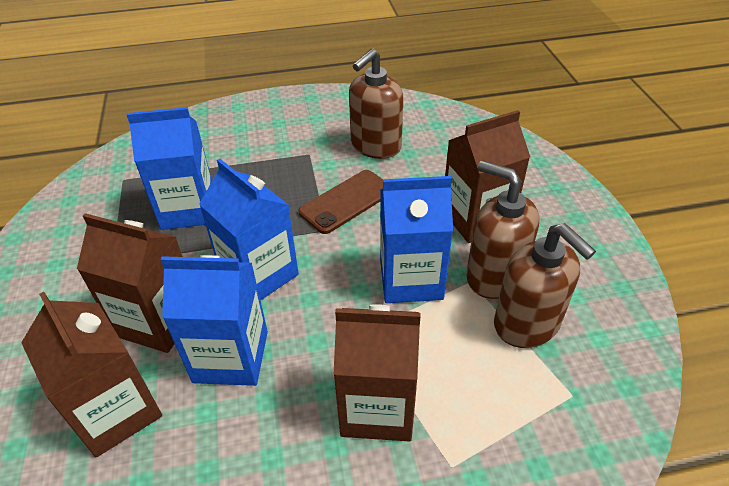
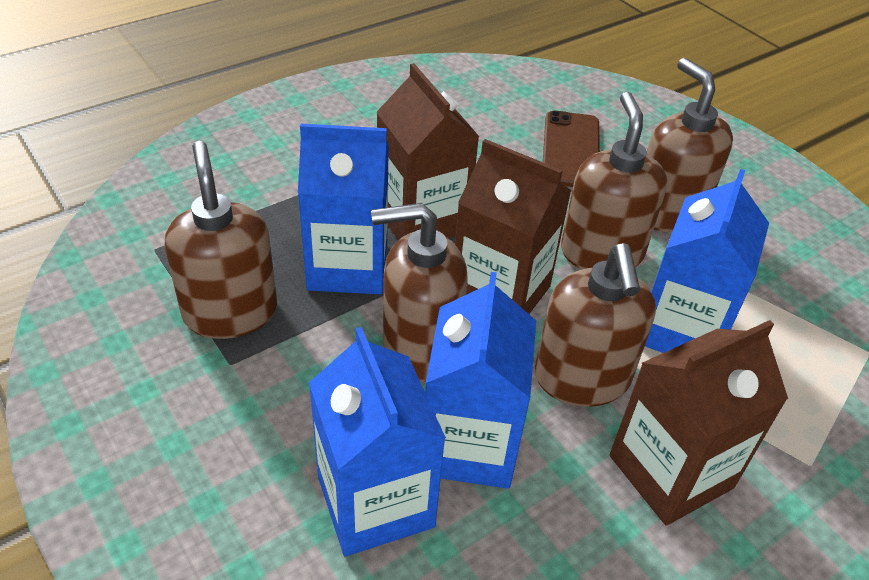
brown carton: 4 -> 3
brown soap dispenser: 3 -> 5

